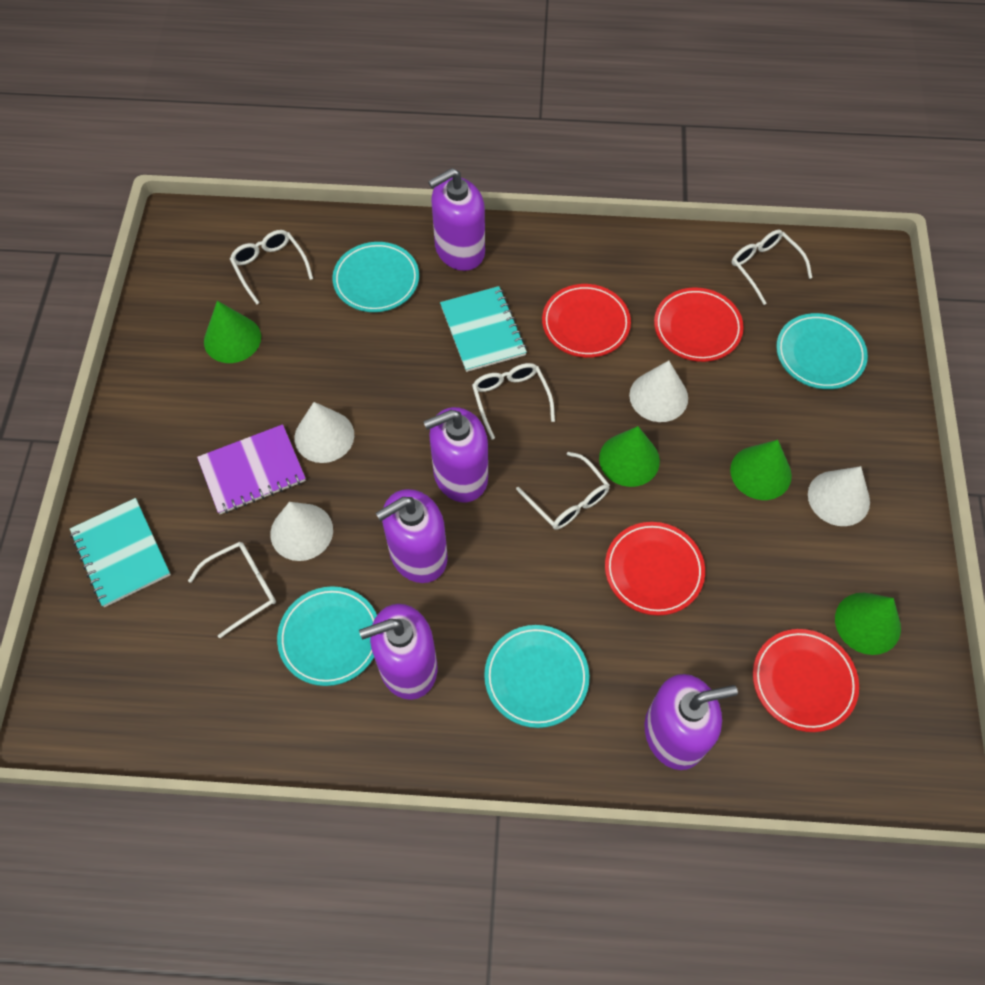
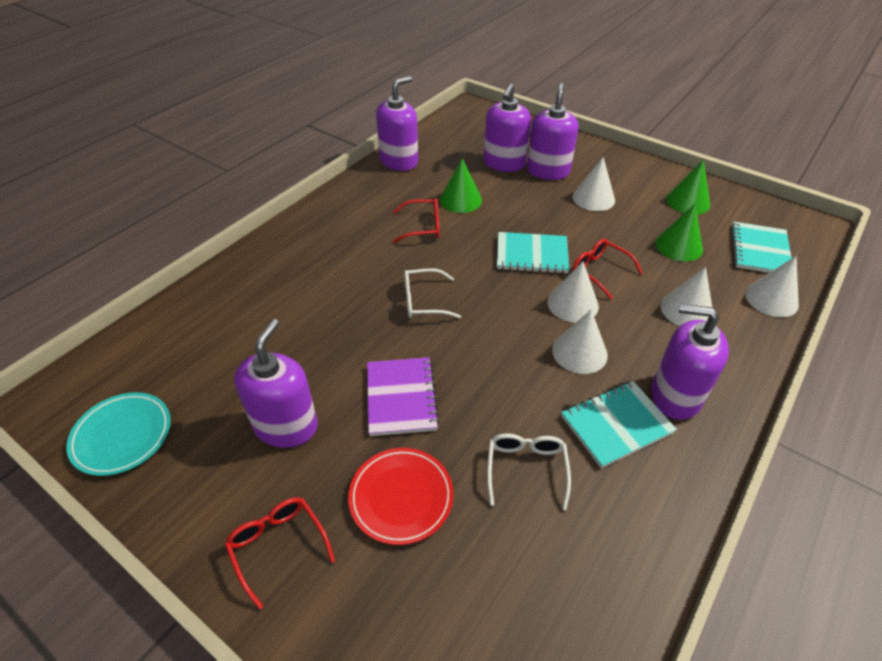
green cone: 4 -> 3
red glasses: 0 -> 3
red plate: 4 -> 1
turquoise notebook: 2 -> 3
turquoise plate: 4 -> 1
white cone: 4 -> 5
white glasses: 5 -> 2

